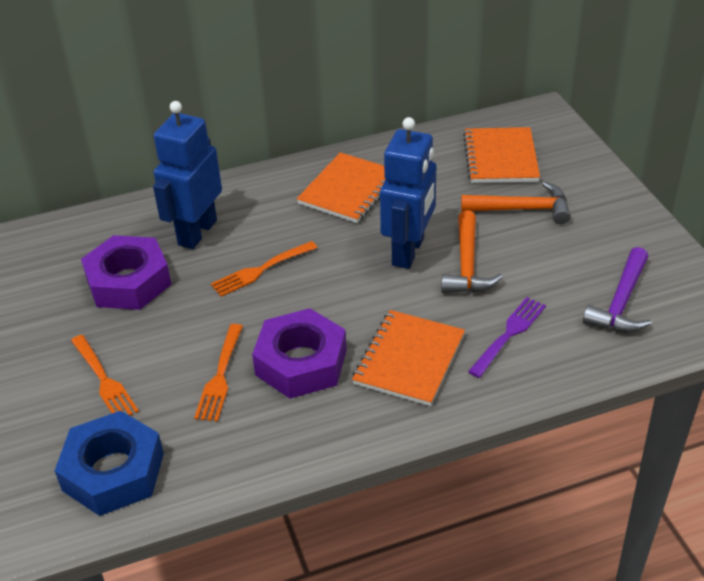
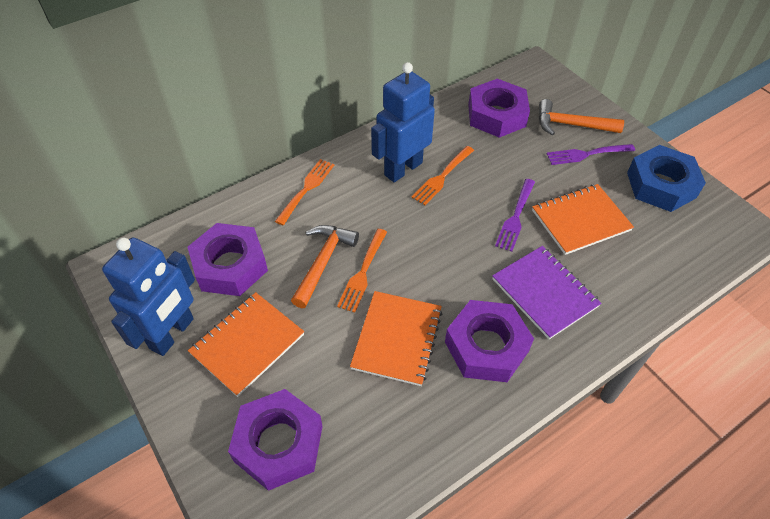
purple fork: 1 -> 2
purple hammer: 1 -> 0
purple notebook: 0 -> 1
purple nut: 2 -> 4

